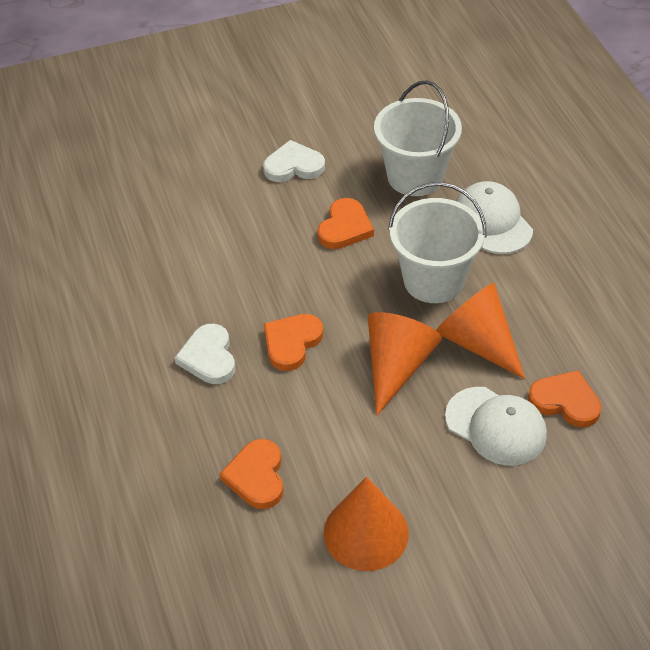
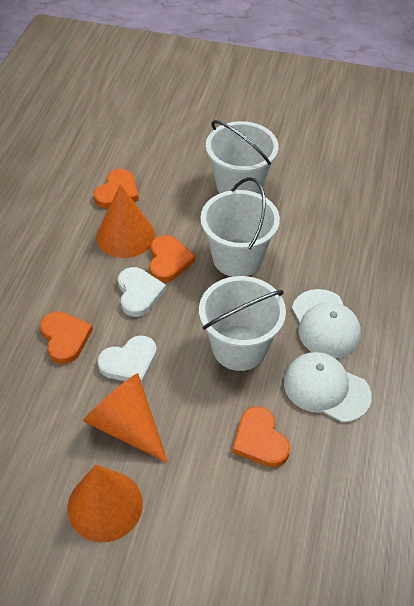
white bucket: 2 -> 3

